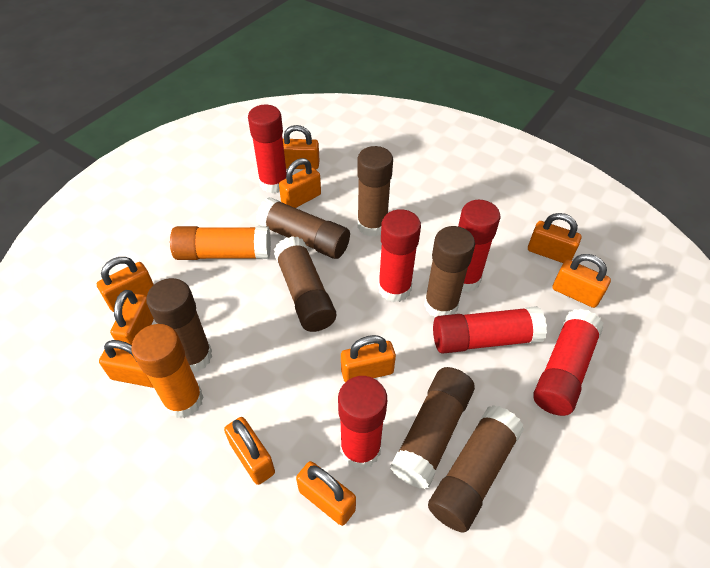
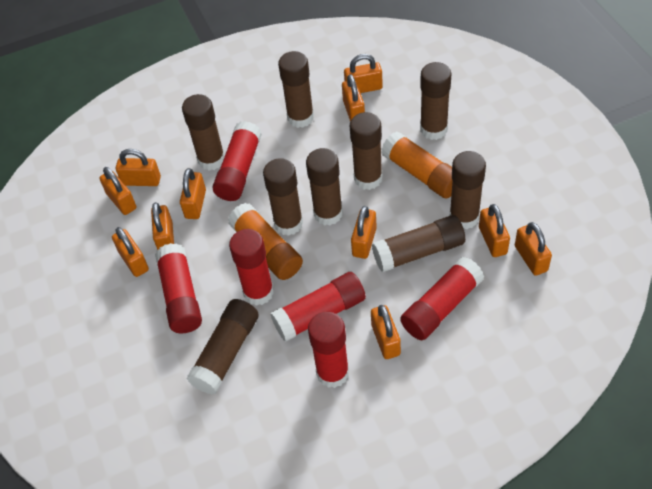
brown glue stick: 7 -> 9
orange padlock: 10 -> 11

